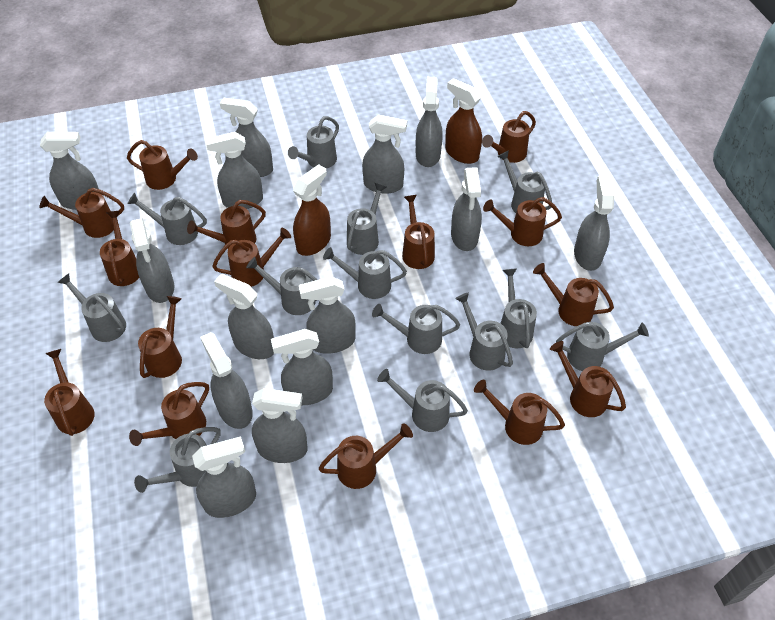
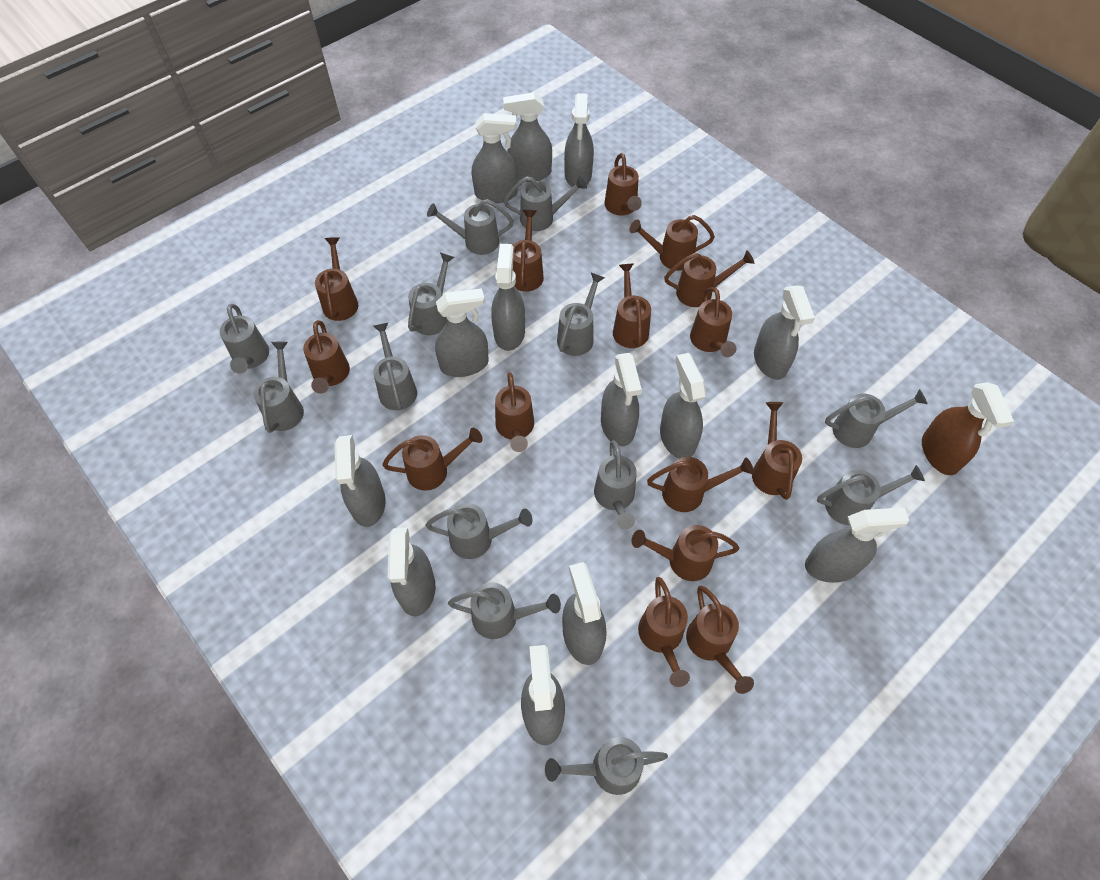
brown spray bottle: 2 -> 1
grey spray bottle: 14 -> 13

